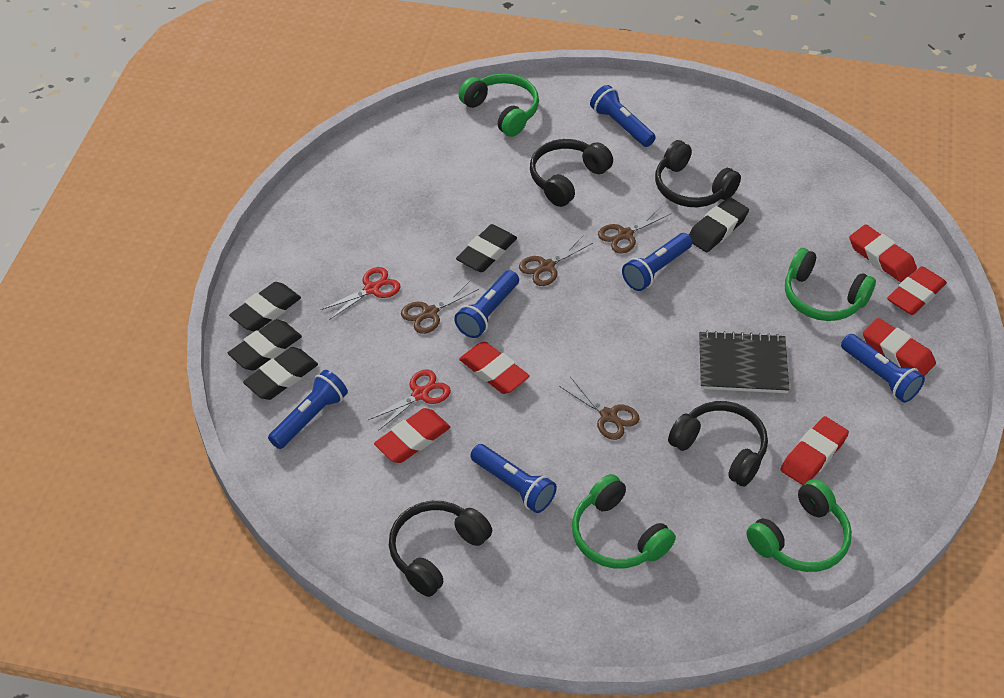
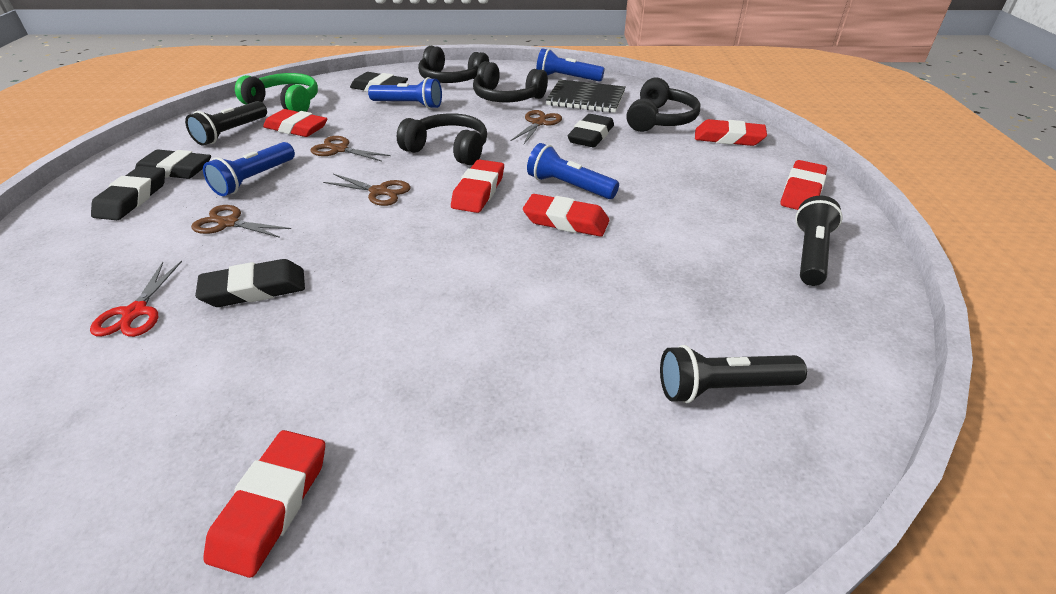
black flashlight: 0 -> 3
blue flashlight: 6 -> 4
green headphones: 4 -> 1
red scissors: 2 -> 1

